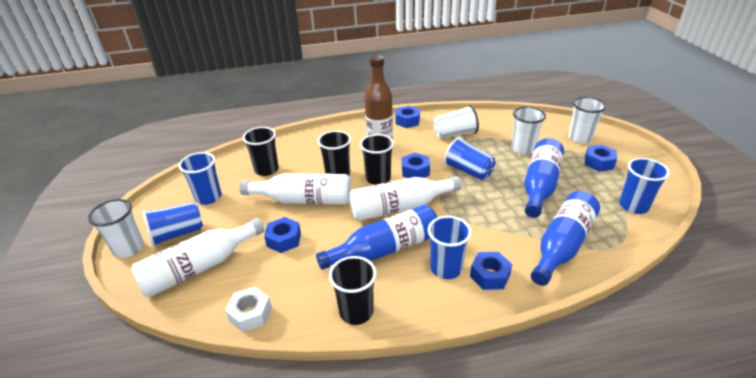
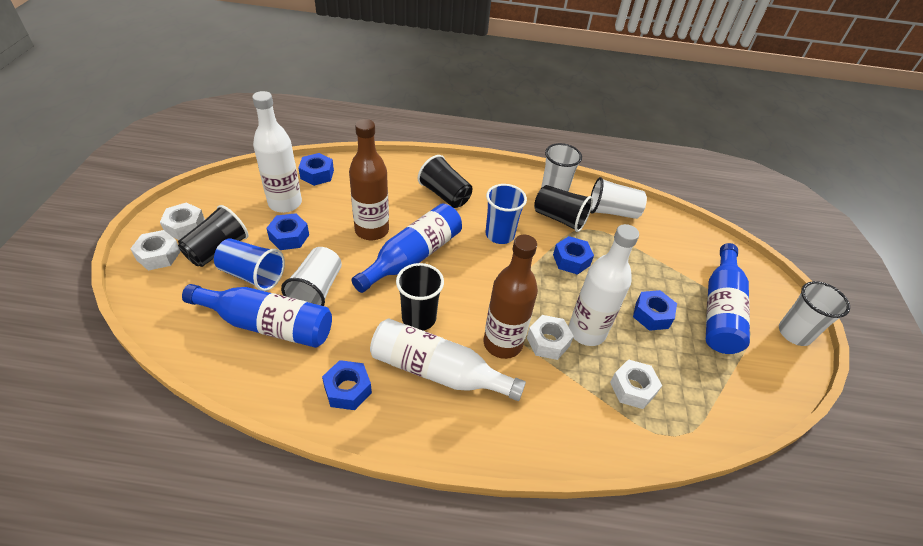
blue cup: 5 -> 2
brown bottle: 1 -> 2
white nut: 1 -> 4

